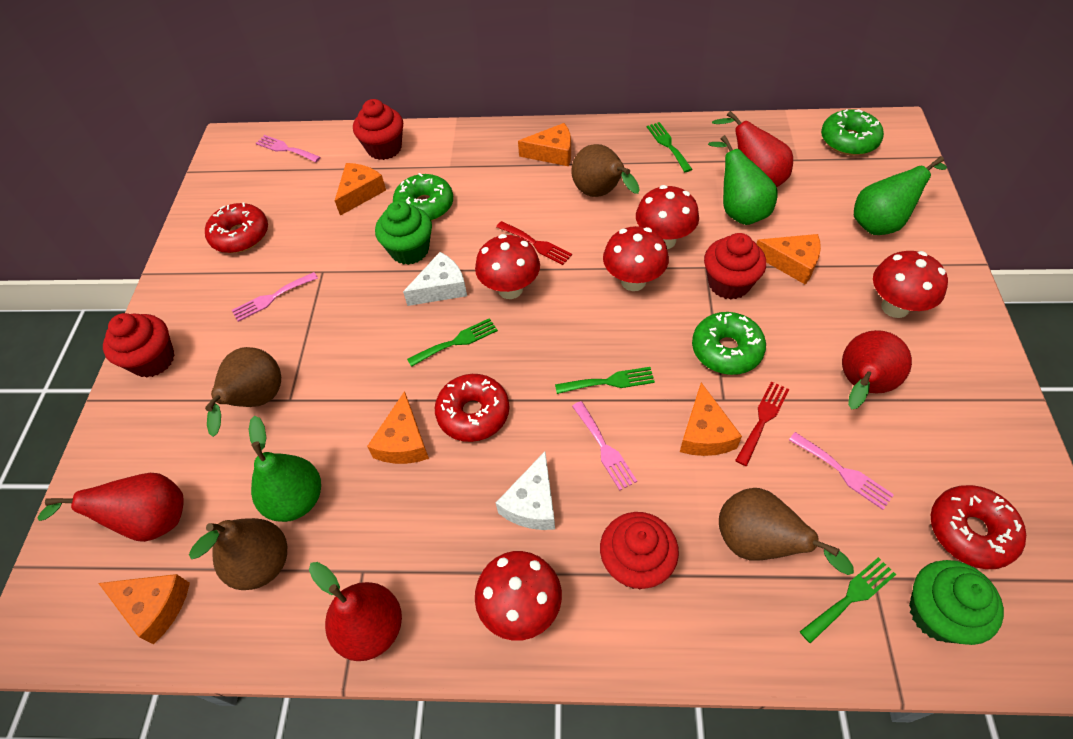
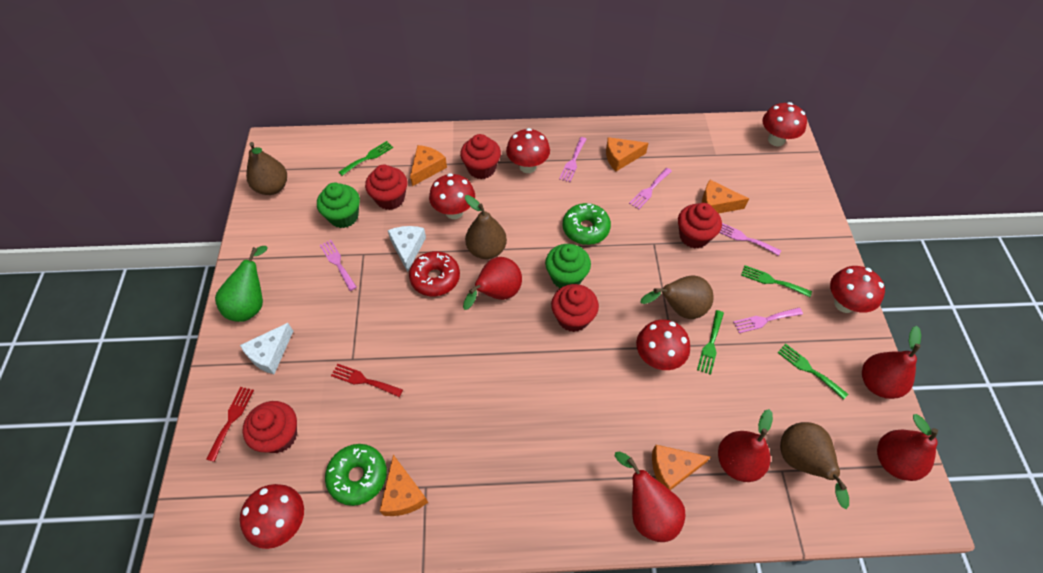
green donut: 3 -> 2
green pear: 3 -> 1
orange cheese: 6 -> 5
pink fork: 4 -> 5
red cupcake: 4 -> 5
red donut: 3 -> 1
red mushroom: 5 -> 6
red pear: 4 -> 5

